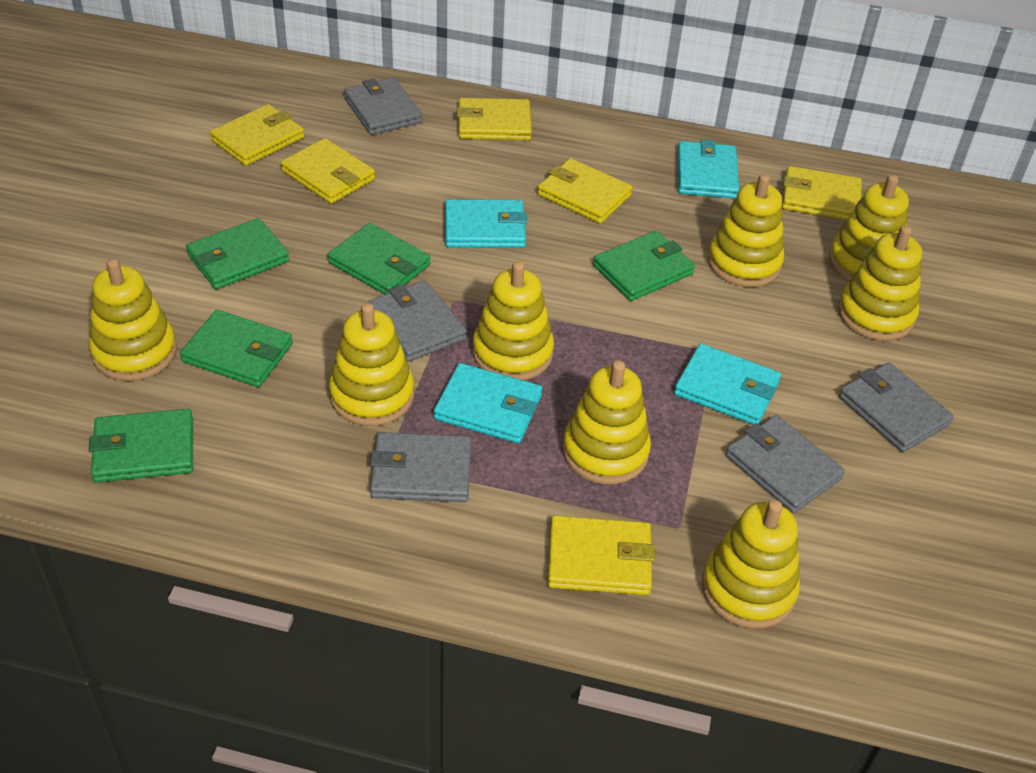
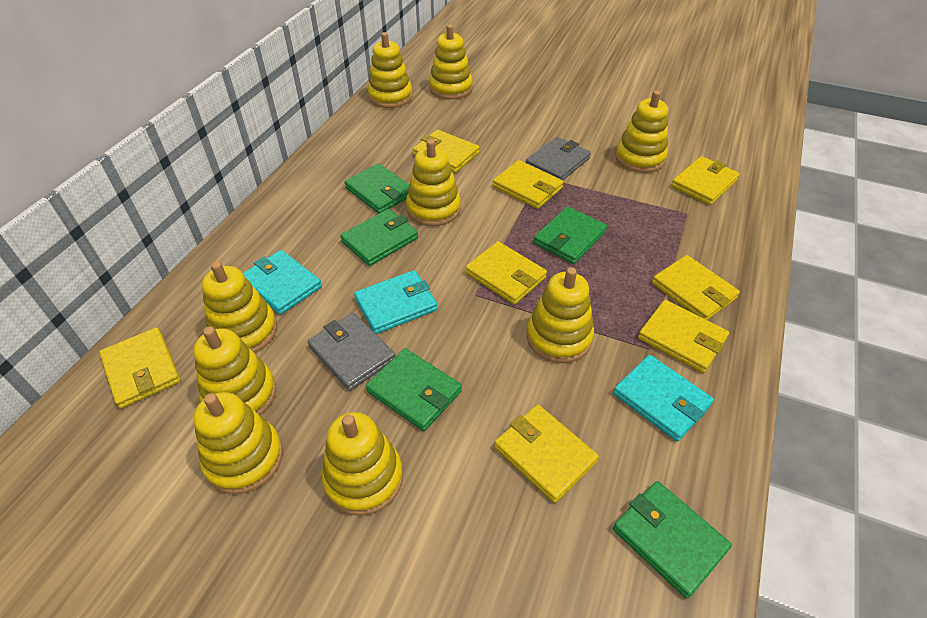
grey wallet: 5 -> 2
turquoise wallet: 4 -> 3
yellow stacking toy: 8 -> 9
yellow wallet: 6 -> 8

